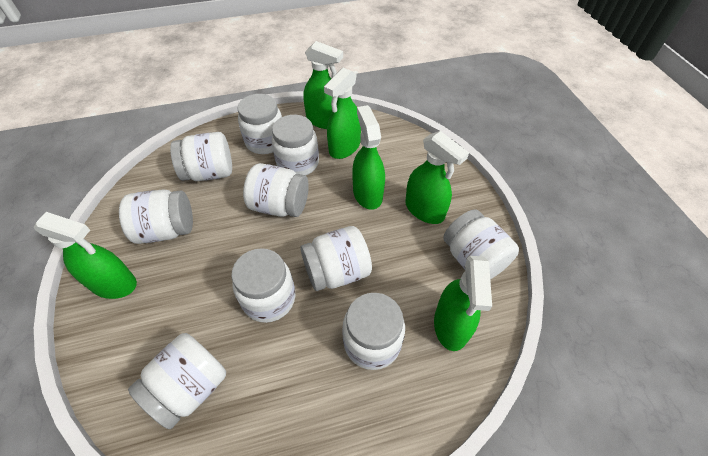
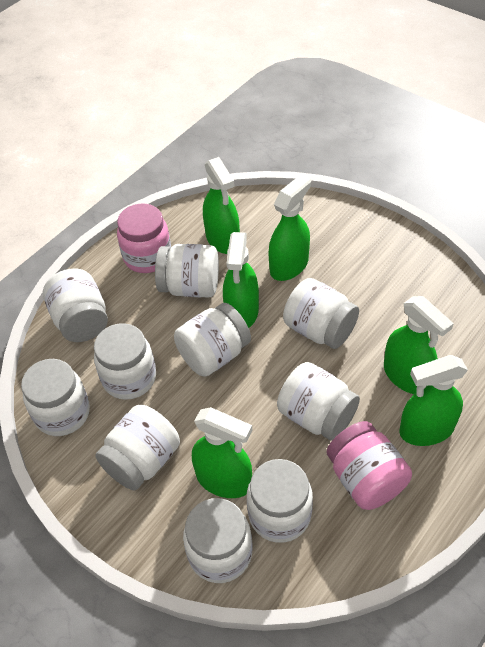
pink jar: 0 -> 2

